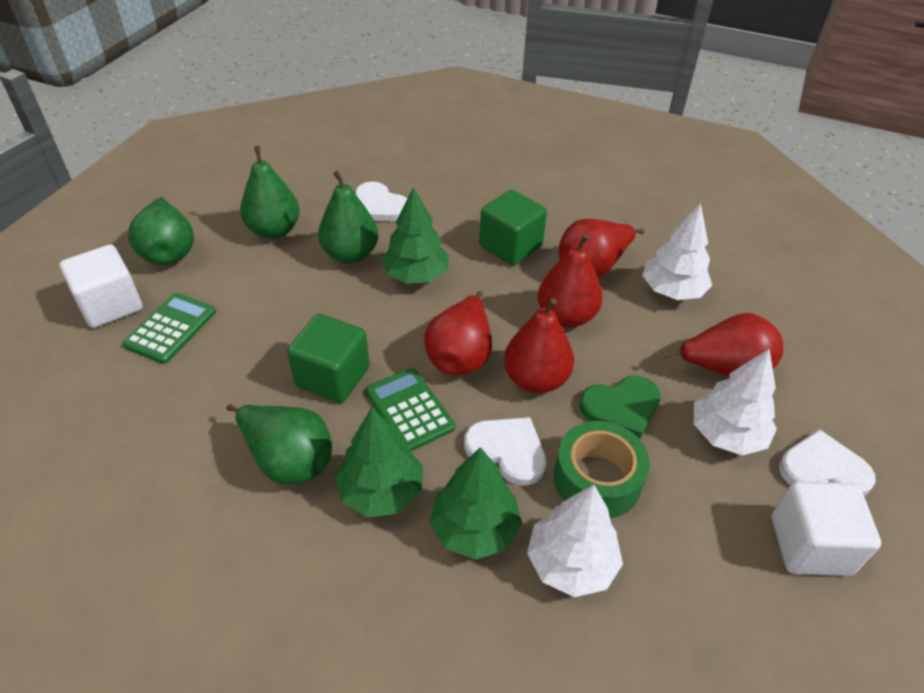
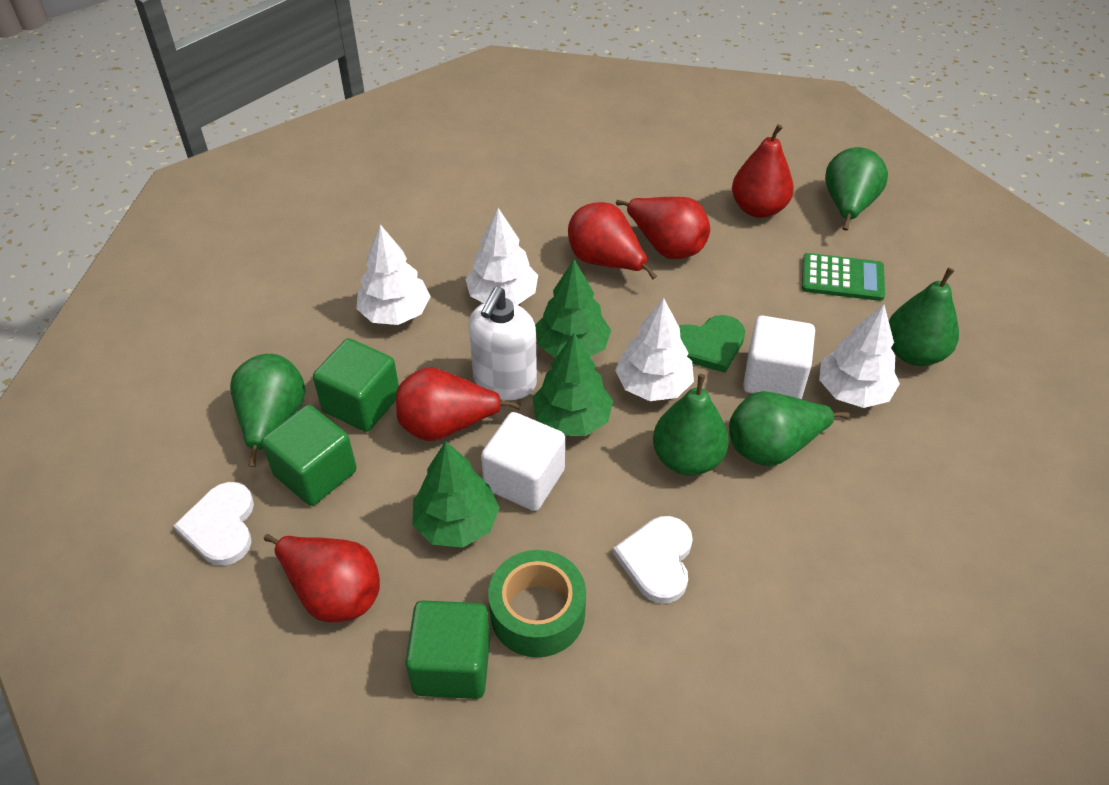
green calculator: 2 -> 1
green cube: 2 -> 3
green pear: 4 -> 5
white heart: 3 -> 2
white soap dispenser: 0 -> 1
white tree: 3 -> 4

